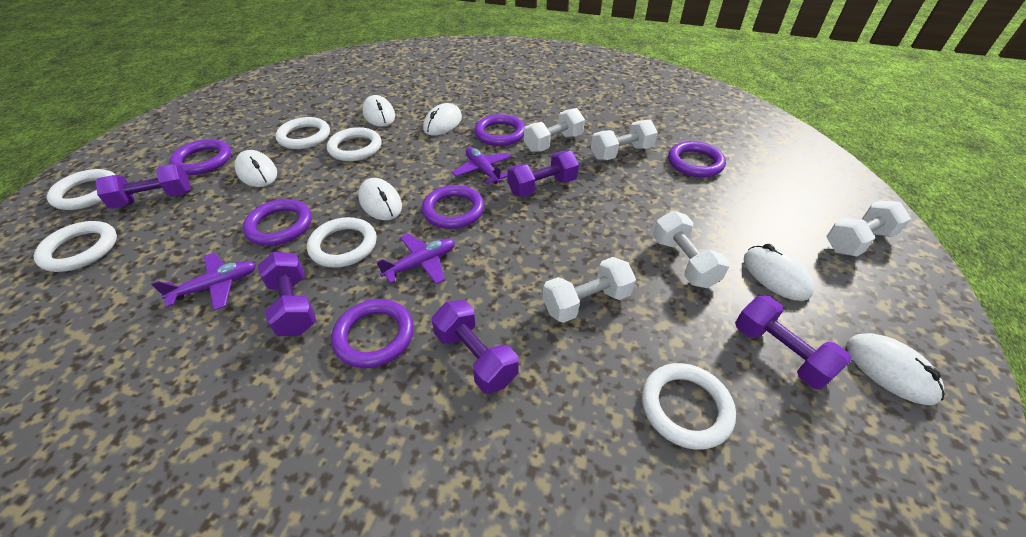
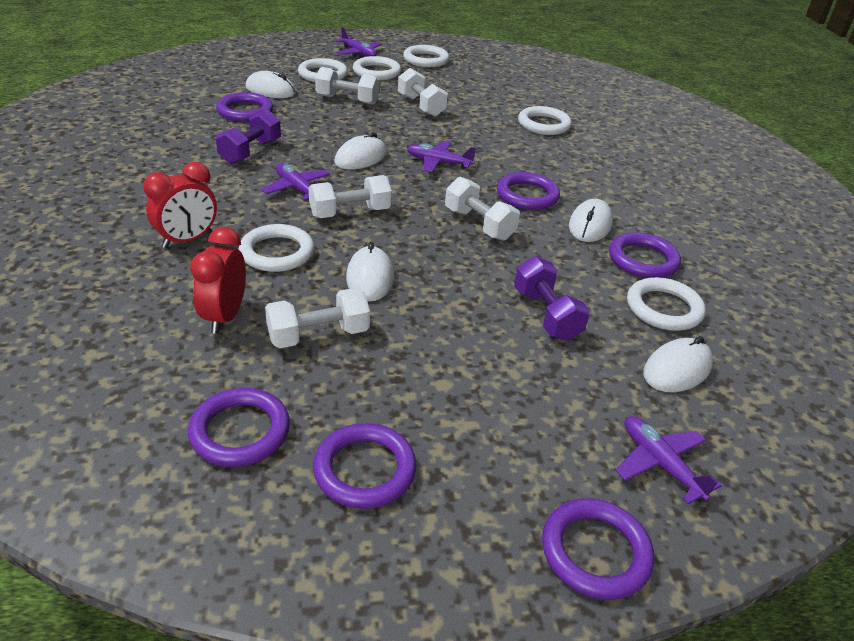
purple dumbbell: 5 -> 2
purple plane: 3 -> 4
red clock: 0 -> 2
white mouse: 6 -> 5

